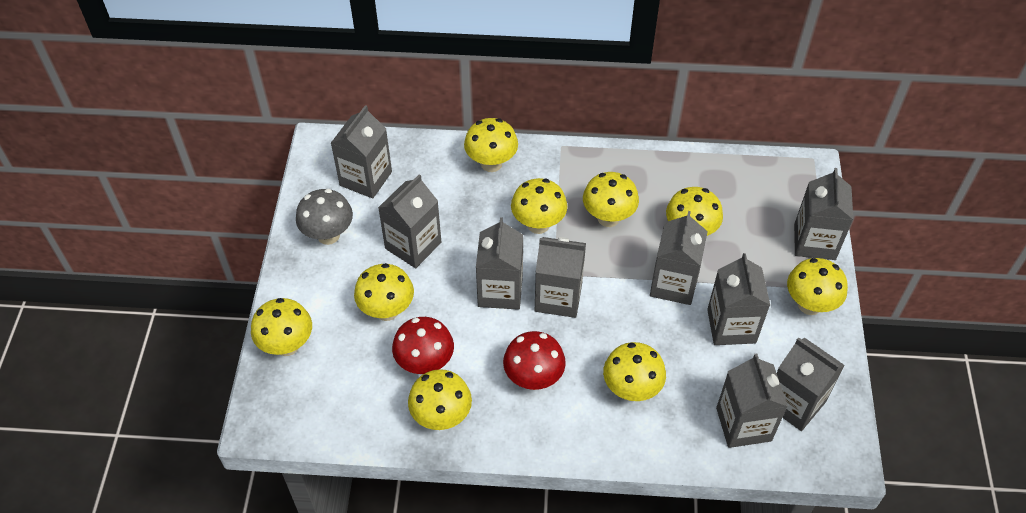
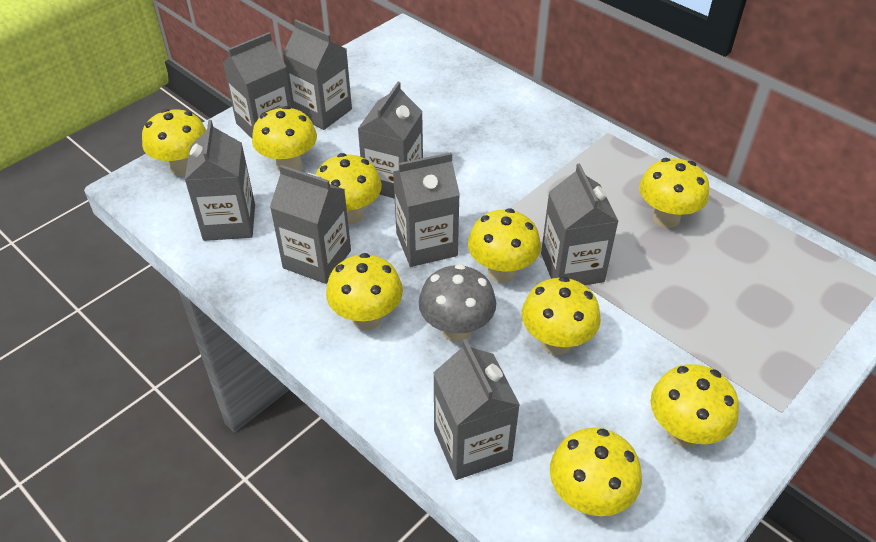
grey carton: 9 -> 8
red mushroom: 2 -> 0

